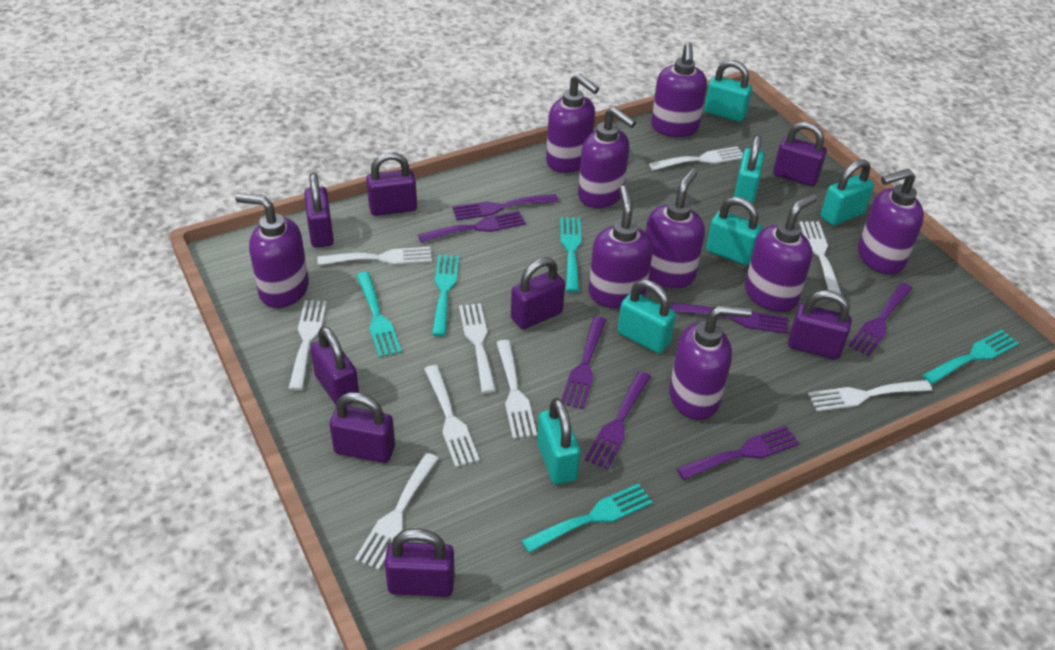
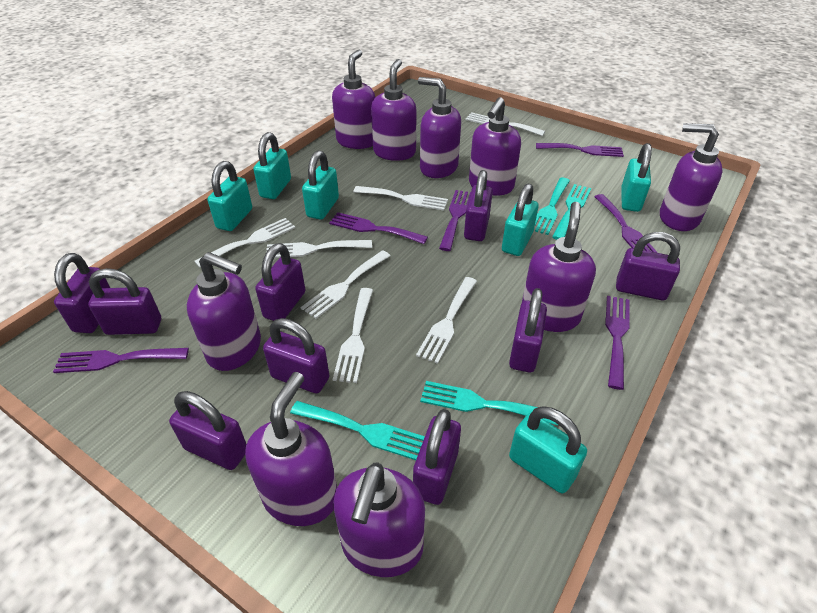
purple fork: 7 -> 6
purple padlock: 8 -> 9
turquoise fork: 5 -> 4
white fork: 9 -> 7

